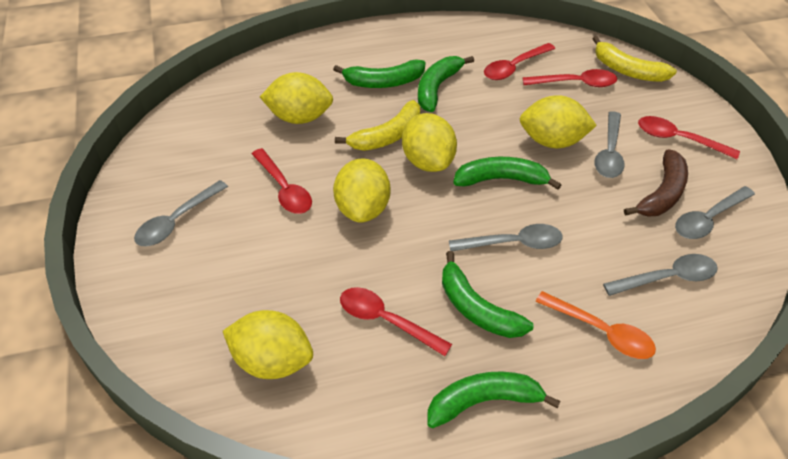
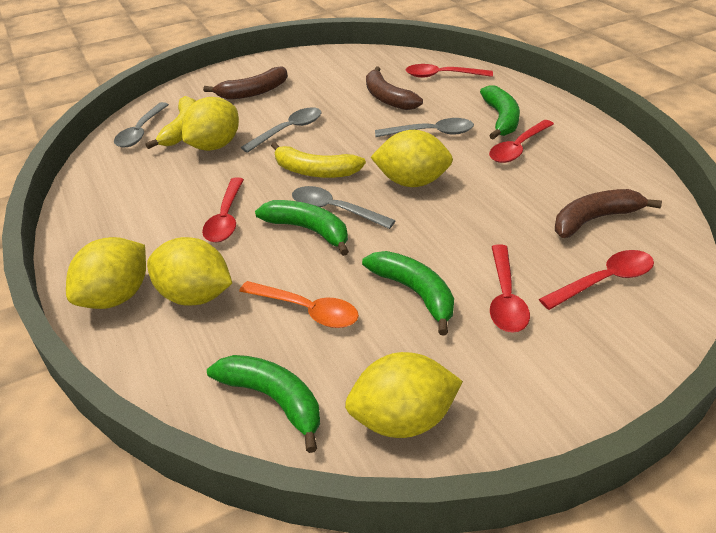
brown banana: 1 -> 3
green banana: 5 -> 4
grey spoon: 5 -> 4

